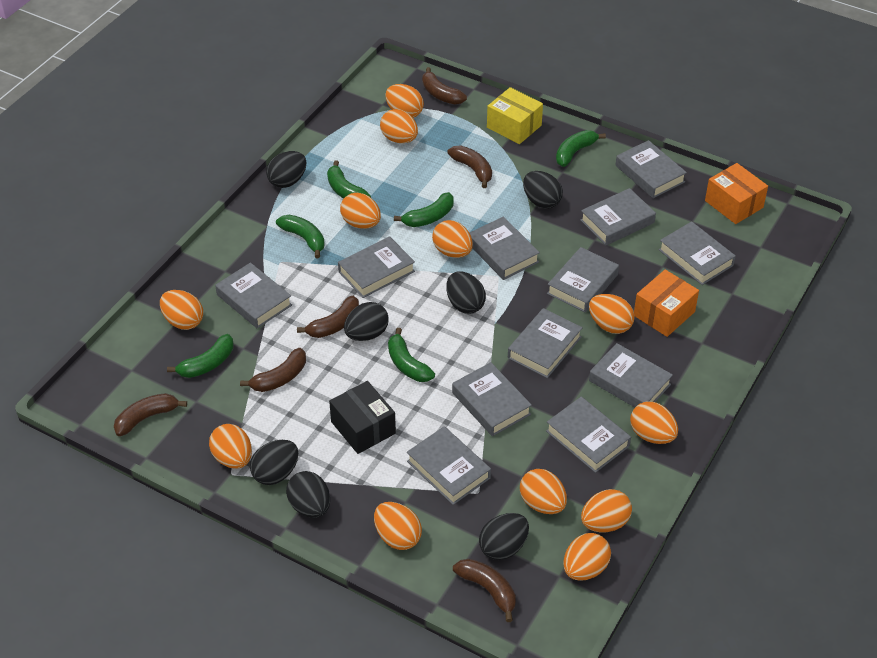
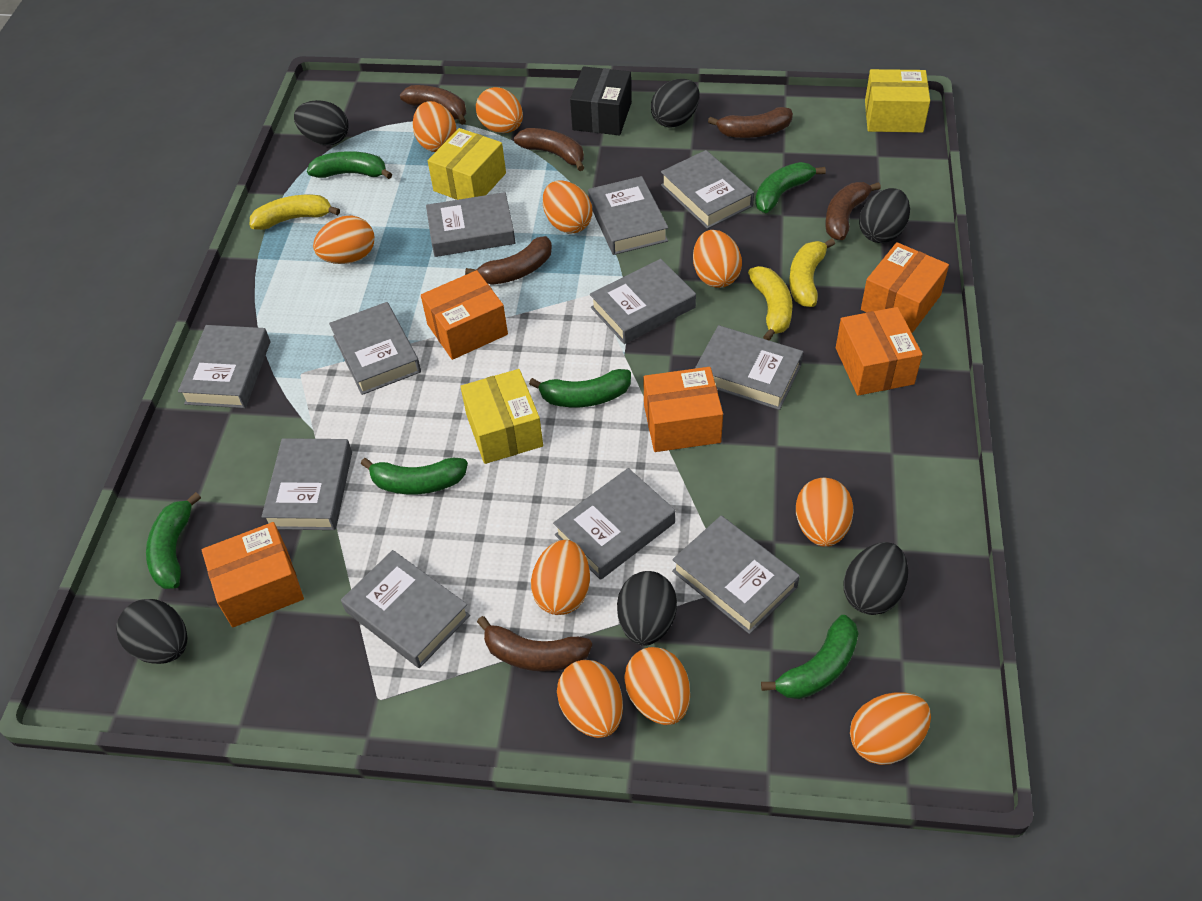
black egg: 7 -> 6
grey book: 12 -> 11
orange box: 2 -> 5
orange egg: 12 -> 10
yellow banana: 0 -> 3
yellow box: 1 -> 3

